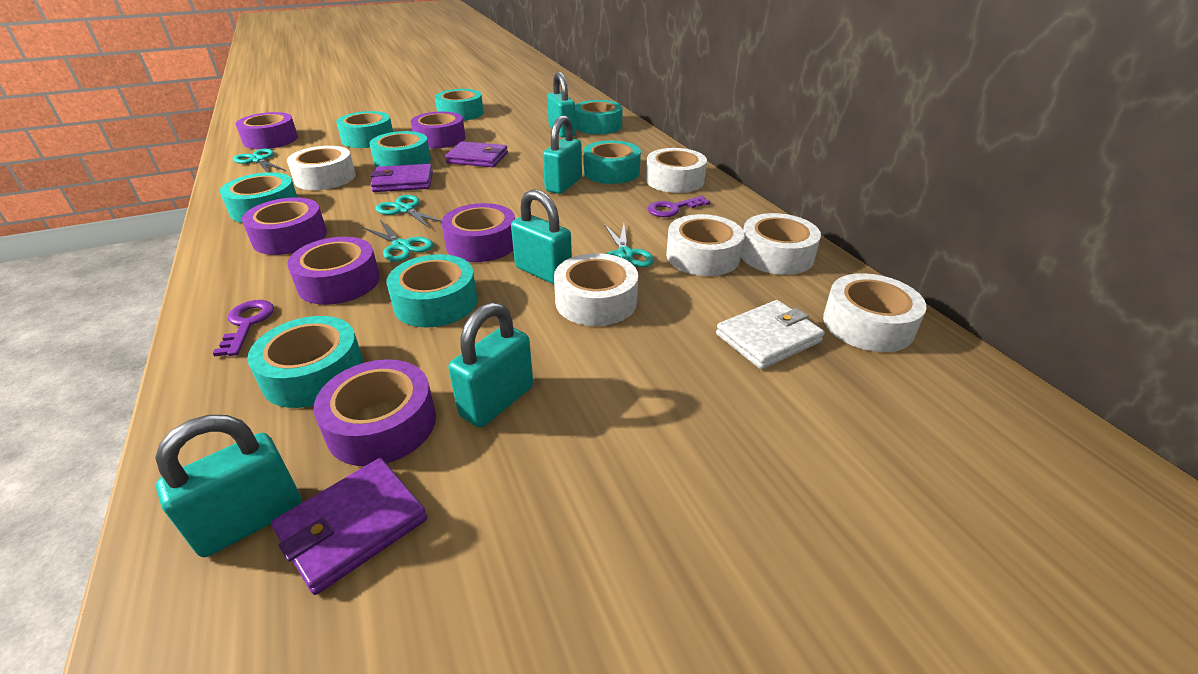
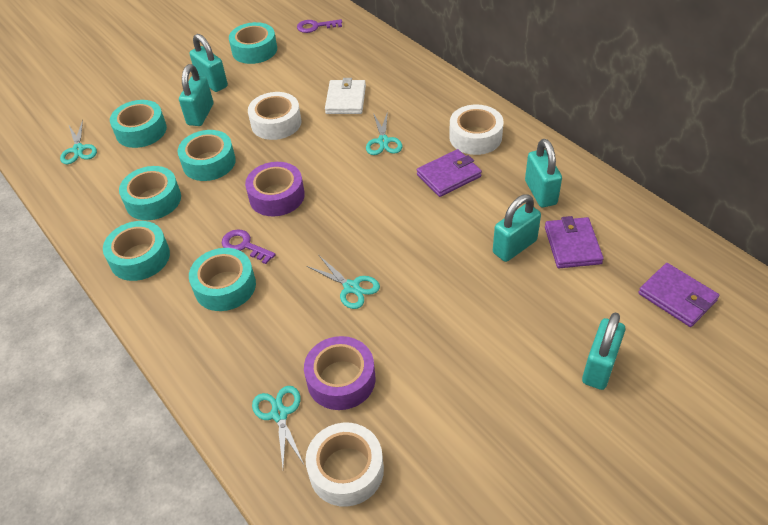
purple tape: 6 -> 2
turquoise tape: 8 -> 6
white tape: 6 -> 3

